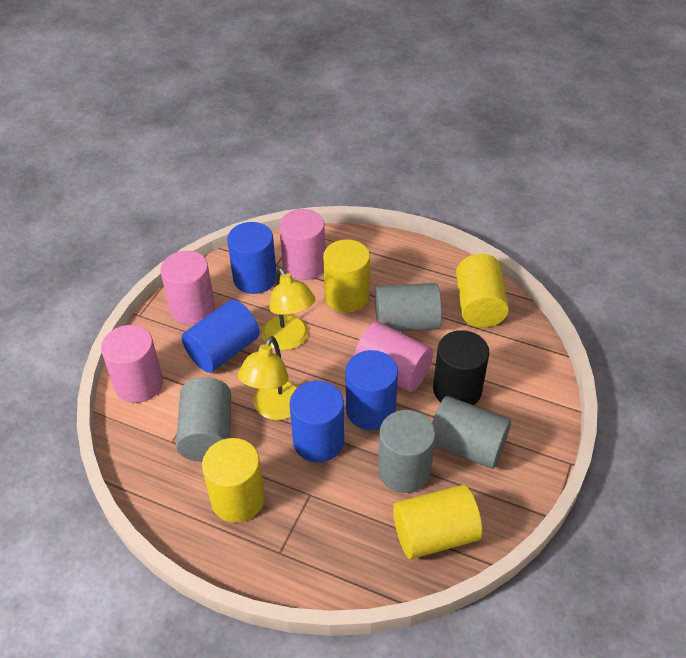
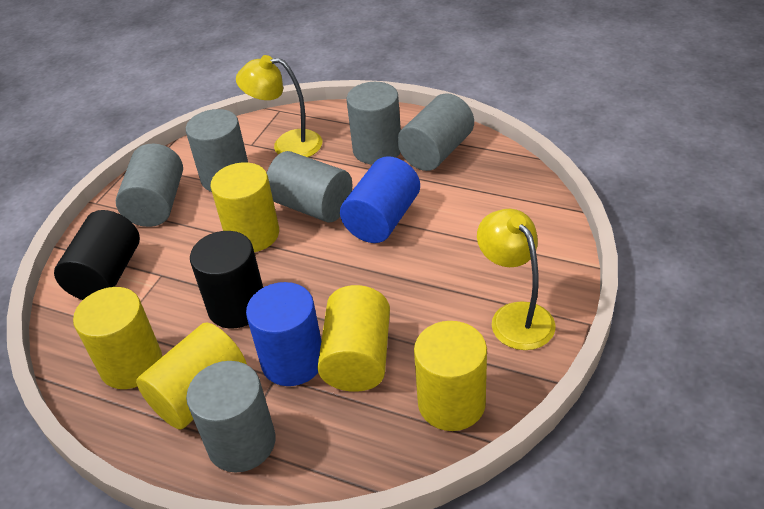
black cylinder: 1 -> 2
blue cylinder: 4 -> 2
grey cylinder: 4 -> 6
pink cylinder: 4 -> 0
yellow cylinder: 4 -> 5

